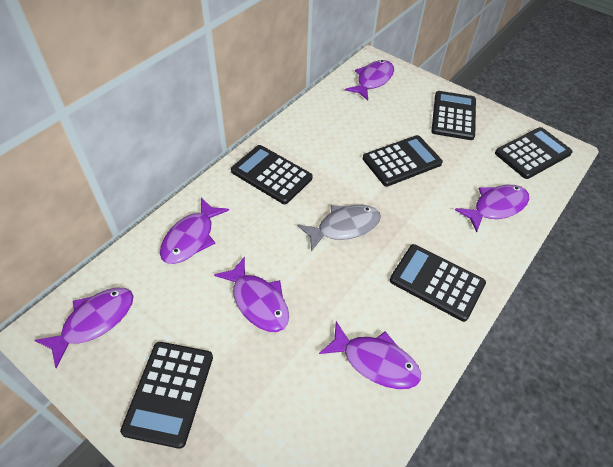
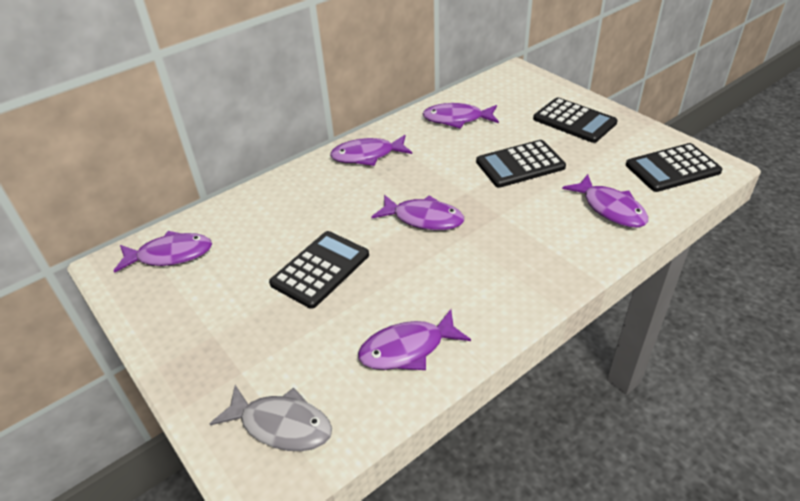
black calculator: 6 -> 4

